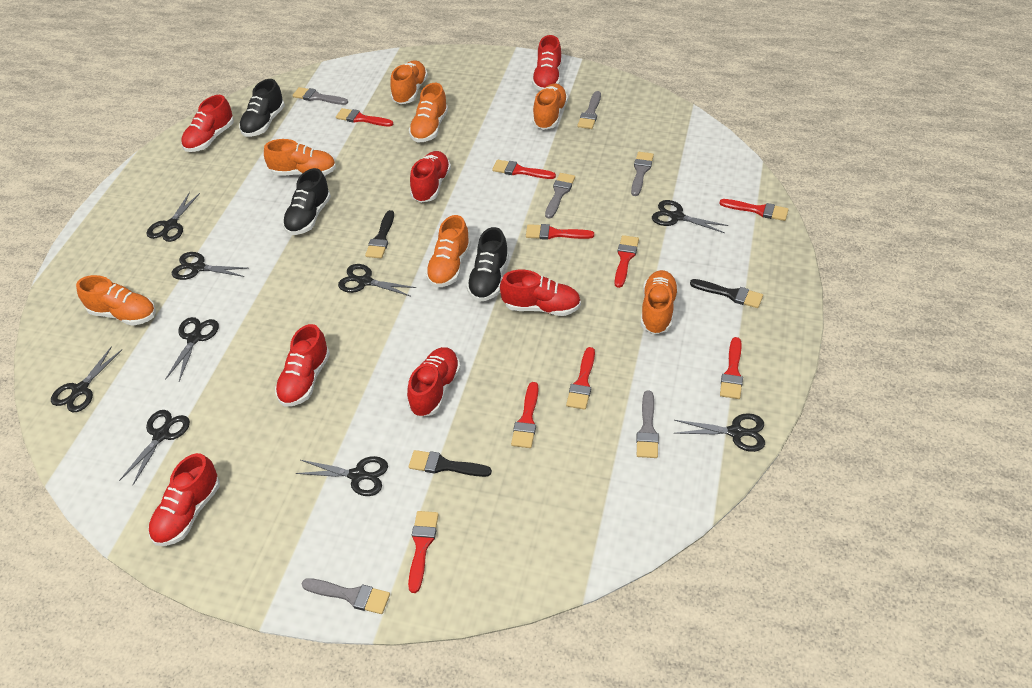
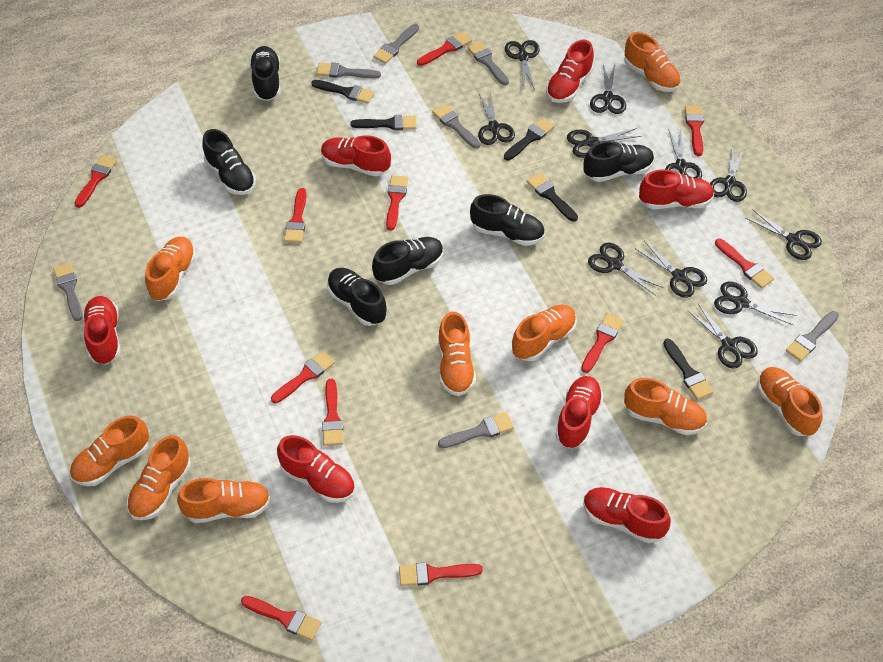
black brush: 3 -> 5
black scissors: 9 -> 11
black shoe: 3 -> 6
grey brush: 6 -> 7
orange shoe: 7 -> 9
red brush: 9 -> 11

